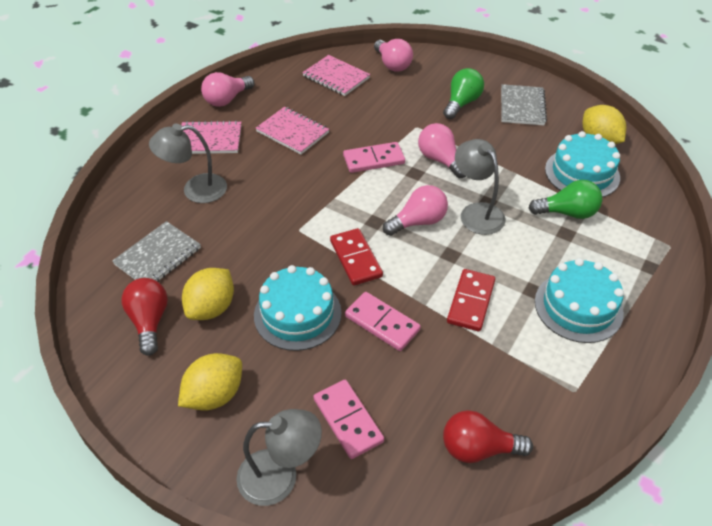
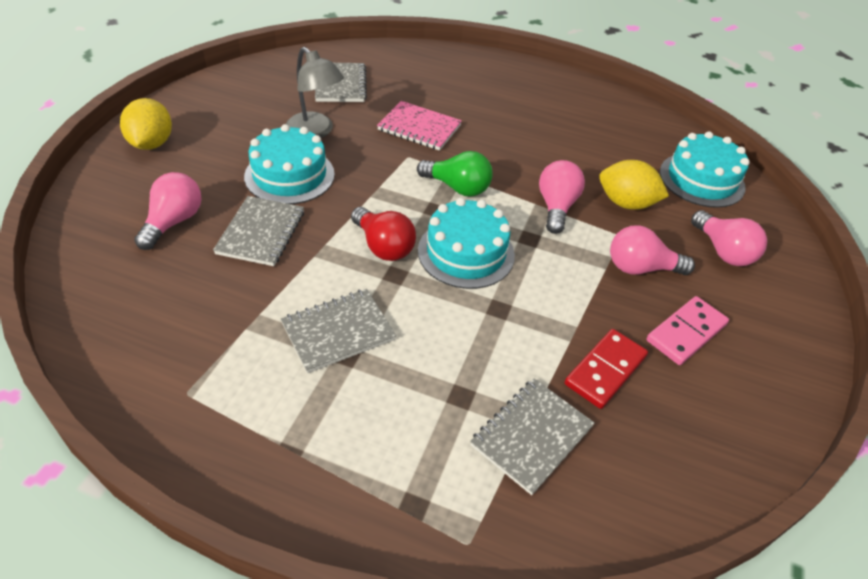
green light bulb: 2 -> 1
grey lamp: 3 -> 1
grey notebook: 2 -> 4
pink domino: 3 -> 1
pink notebook: 3 -> 1
red domino: 2 -> 1
red light bulb: 2 -> 1
yellow lemon: 3 -> 2

